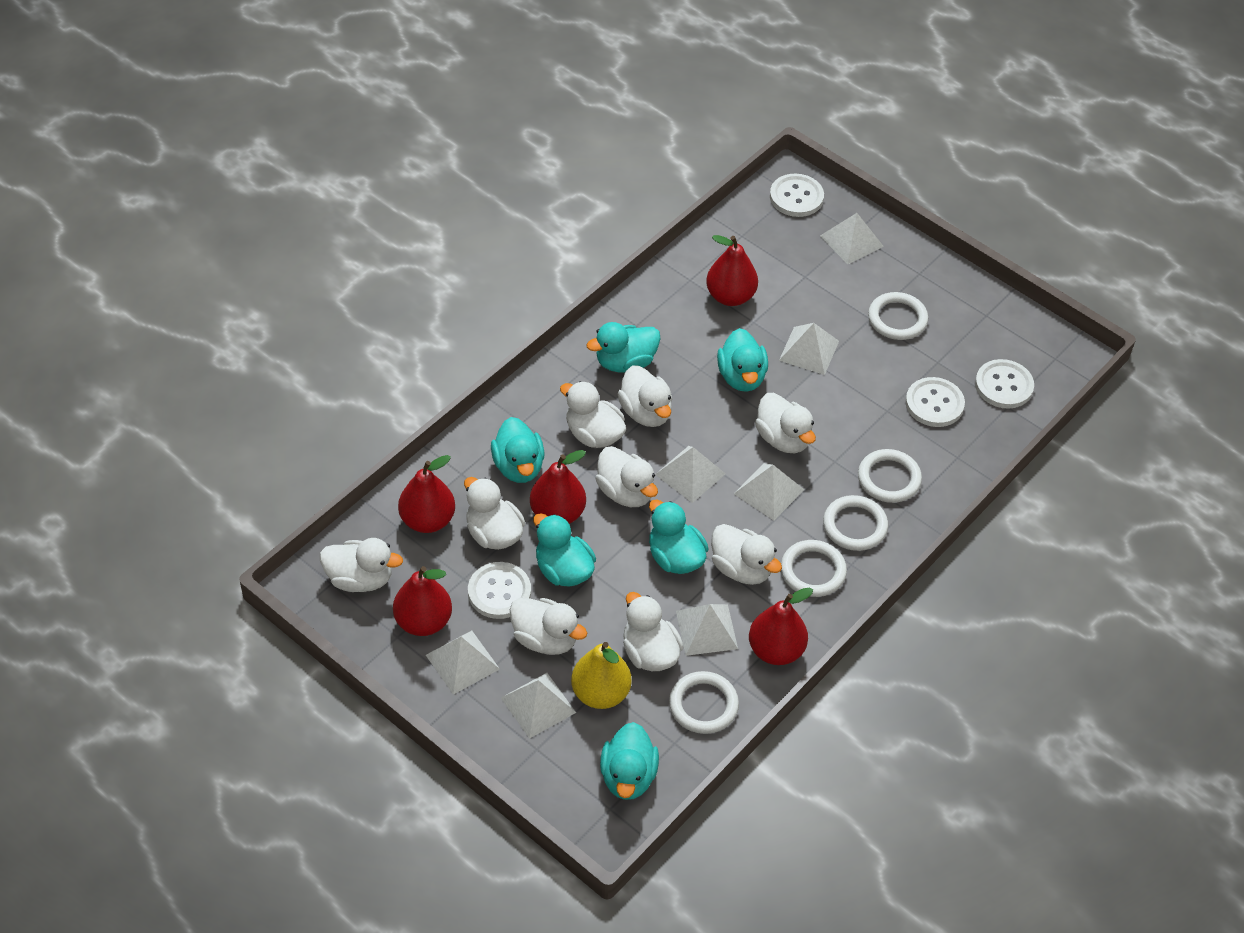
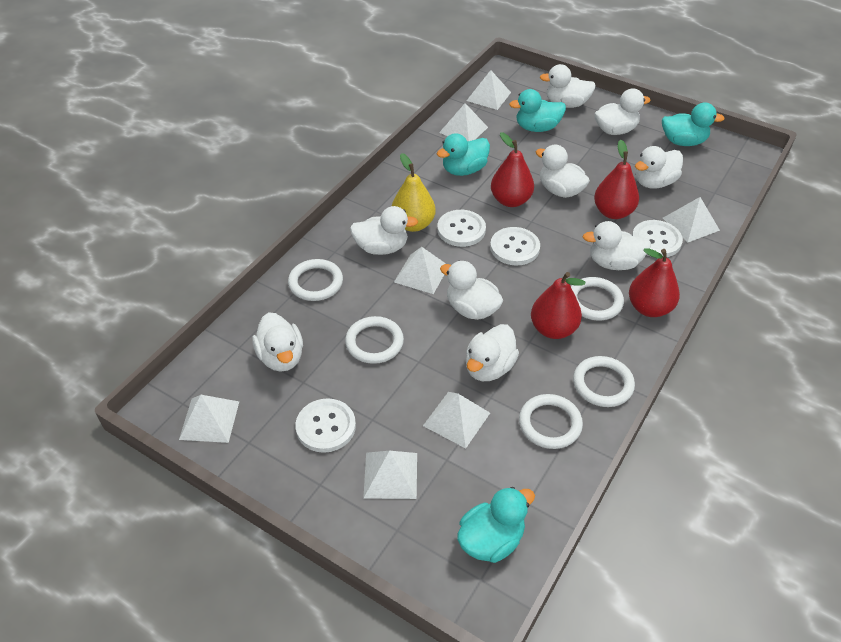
red pear: 5 -> 4
turquoise duck: 6 -> 4

